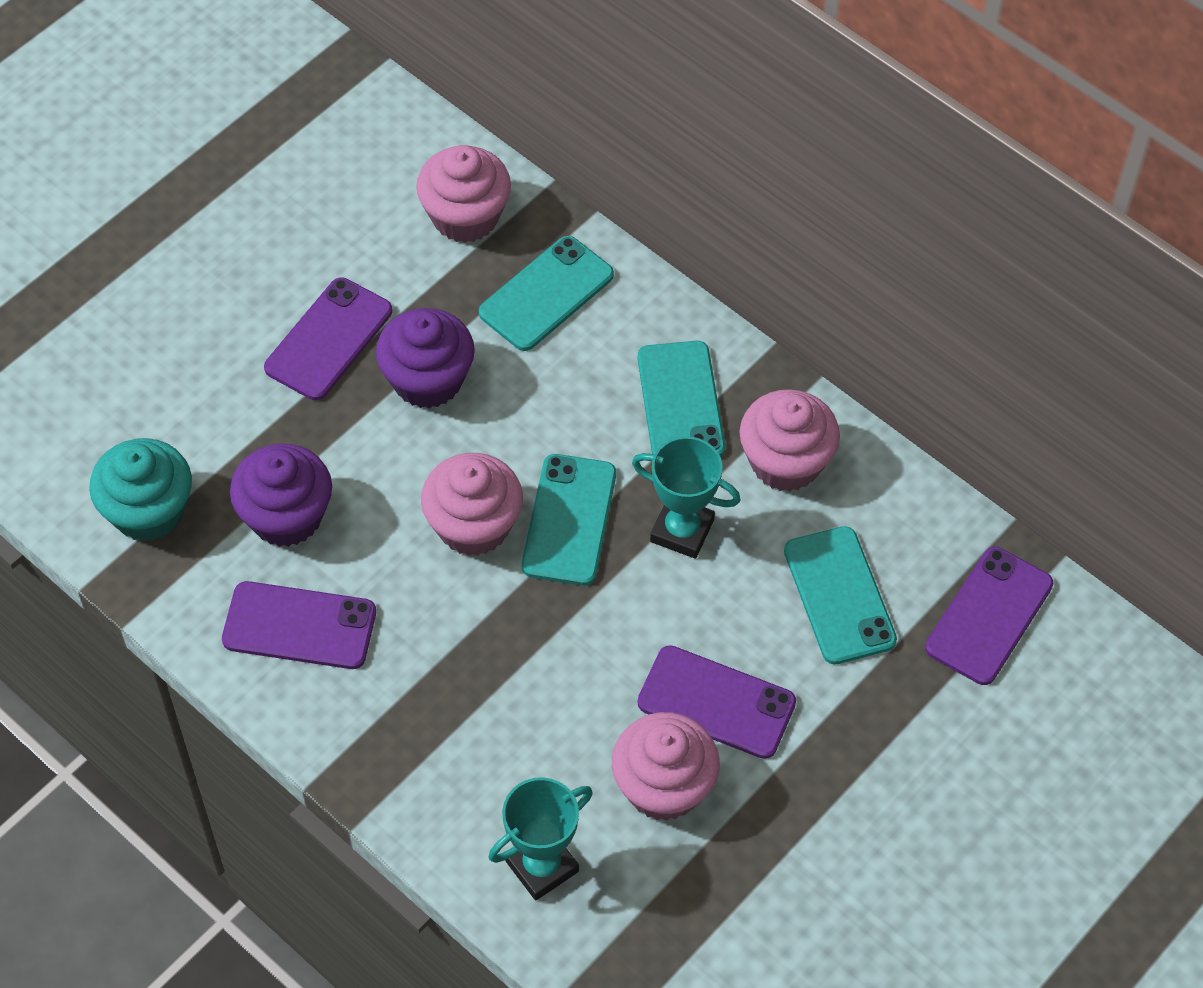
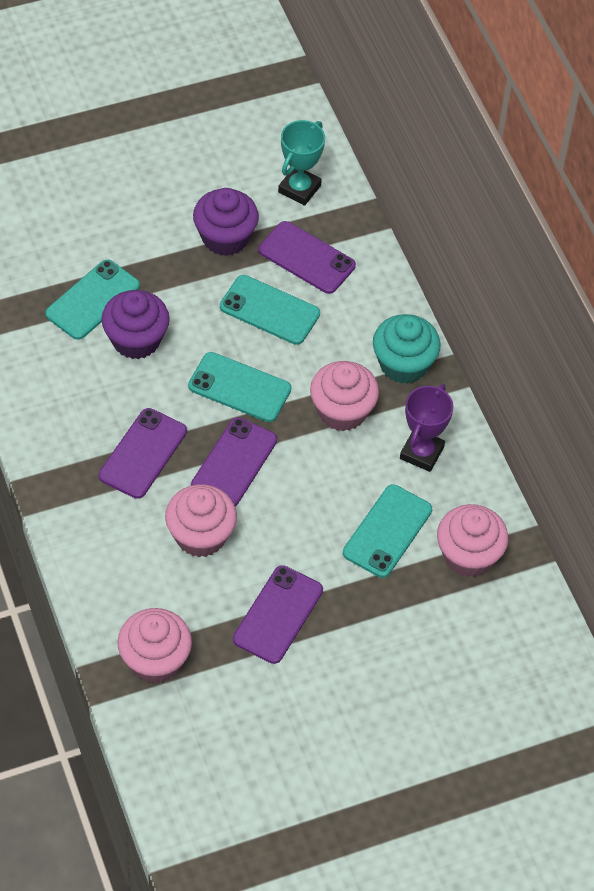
purple trophy: 0 -> 1
turquoise trophy: 2 -> 1

